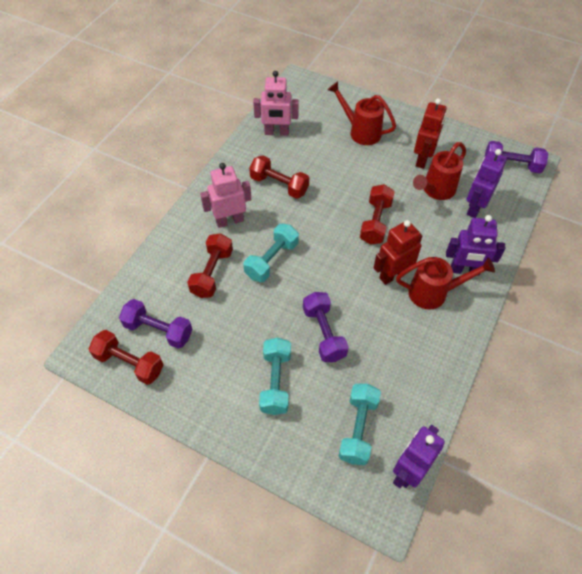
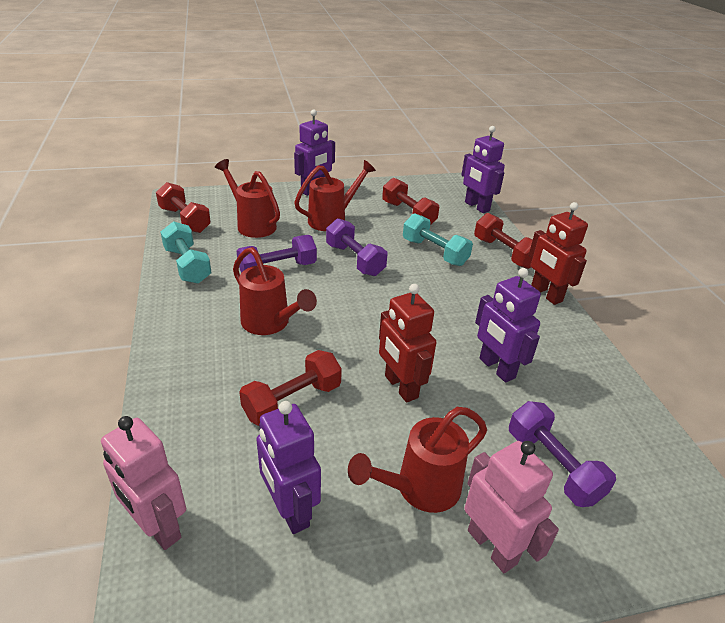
purple robot: 3 -> 4
red watering can: 3 -> 4
turquoise dumbbell: 3 -> 2

